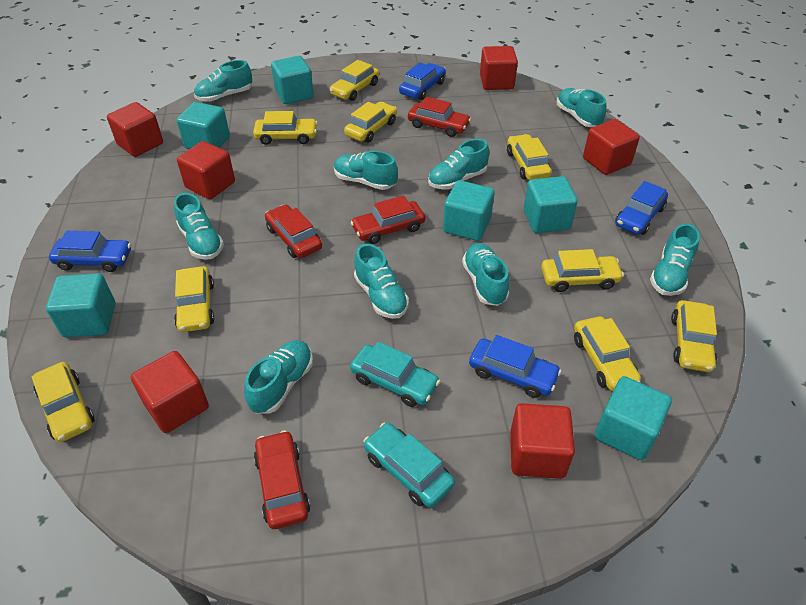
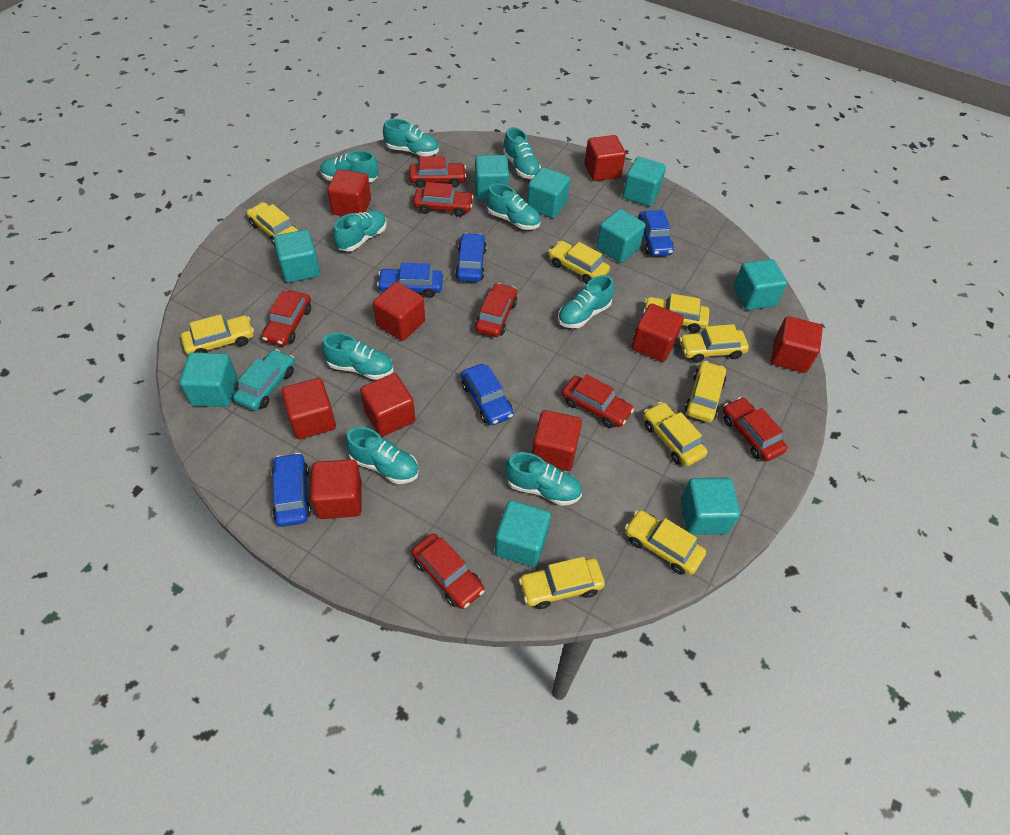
blue car: 4 -> 5
red car: 4 -> 7
red cube: 6 -> 9
turquoise car: 2 -> 1
turquoise cube: 6 -> 9

